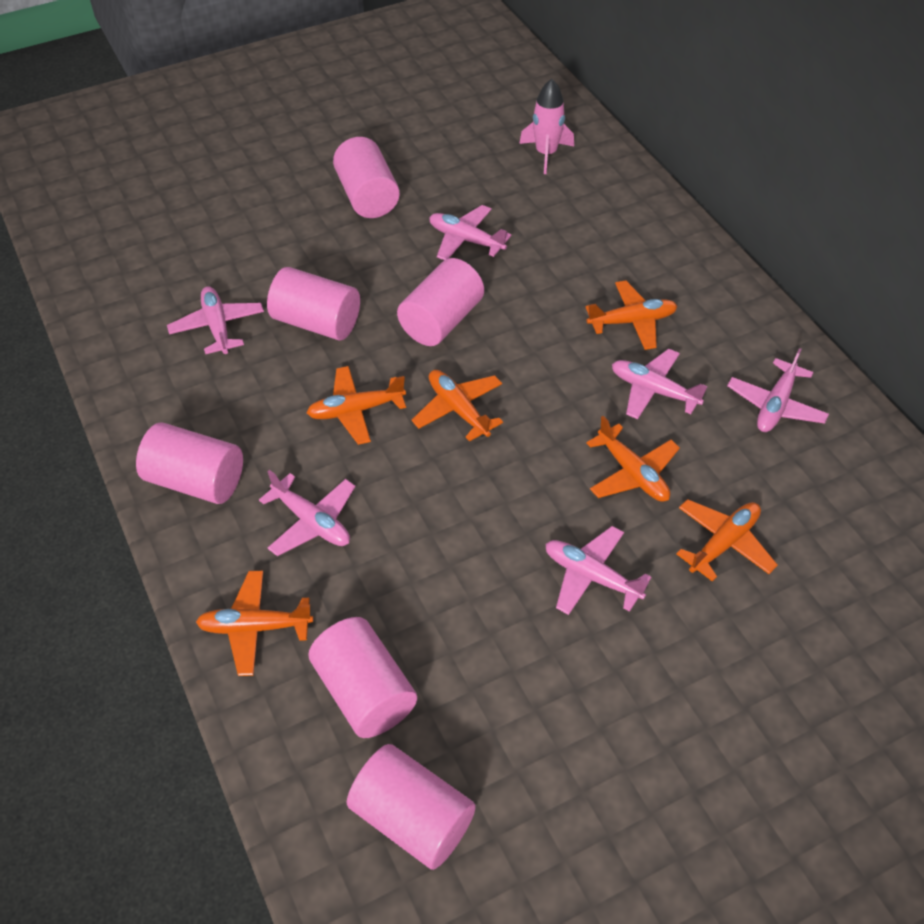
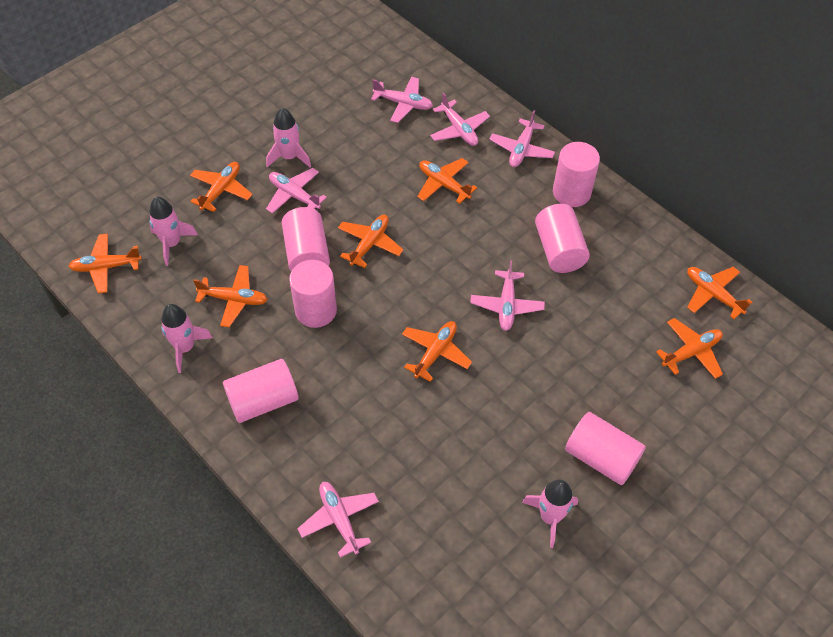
orange plane: 6 -> 8
pink rocket: 1 -> 4

